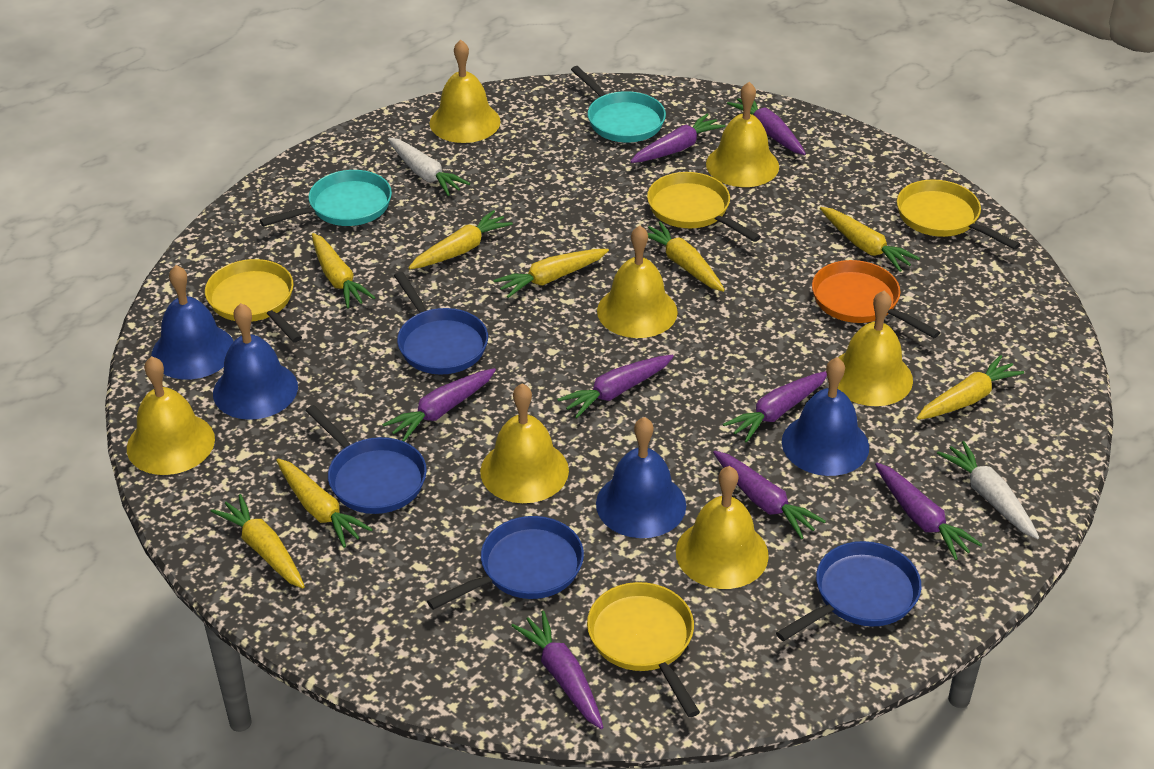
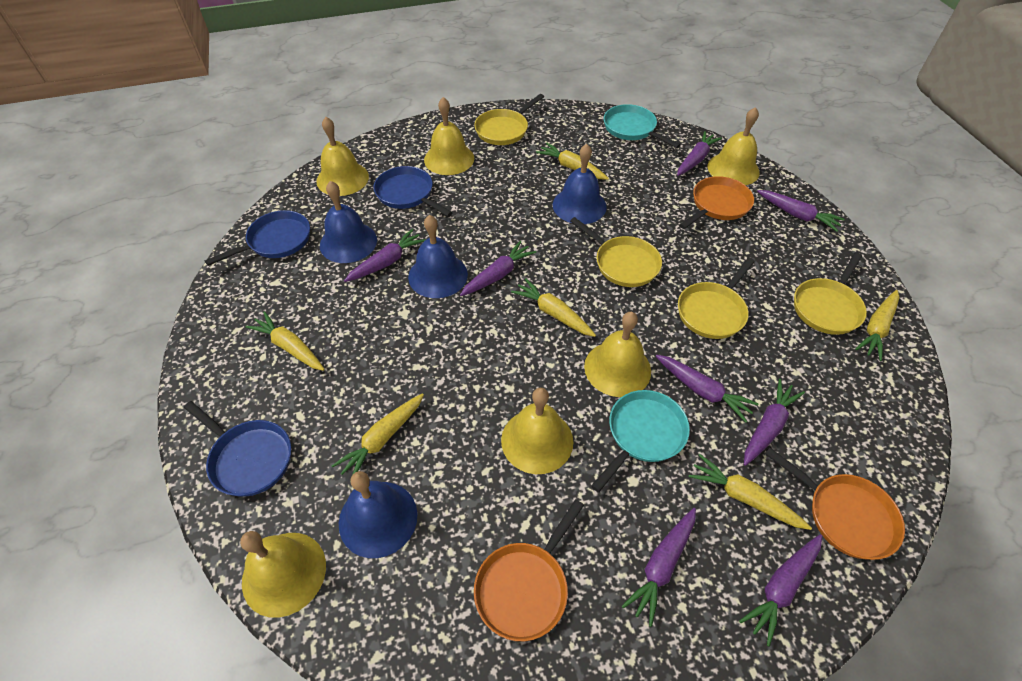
blue pan: 4 -> 3
orange pan: 1 -> 3
white carrot: 2 -> 0
yellow bell: 7 -> 6
yellow carrot: 8 -> 6

